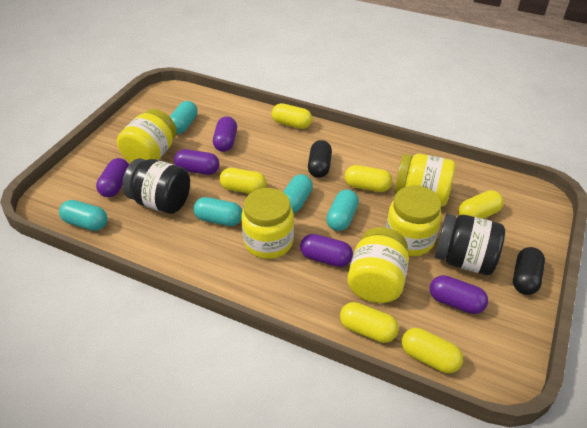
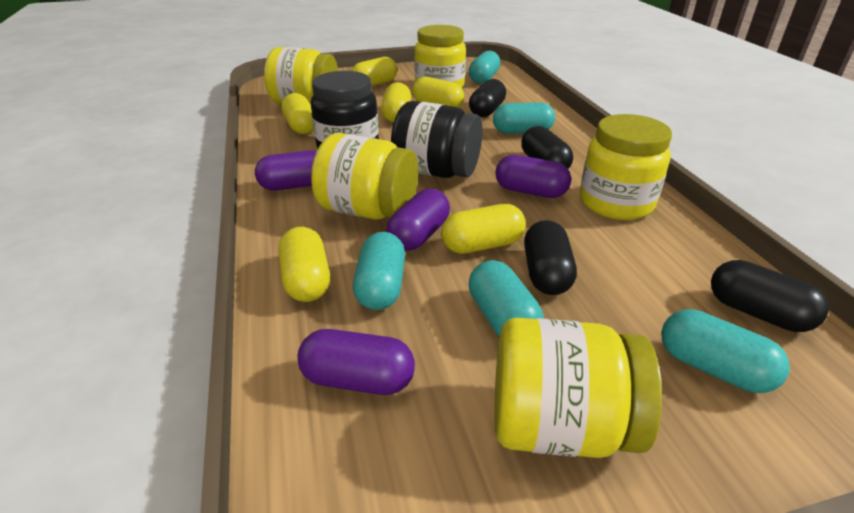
black capsule: 2 -> 4
purple capsule: 5 -> 4

